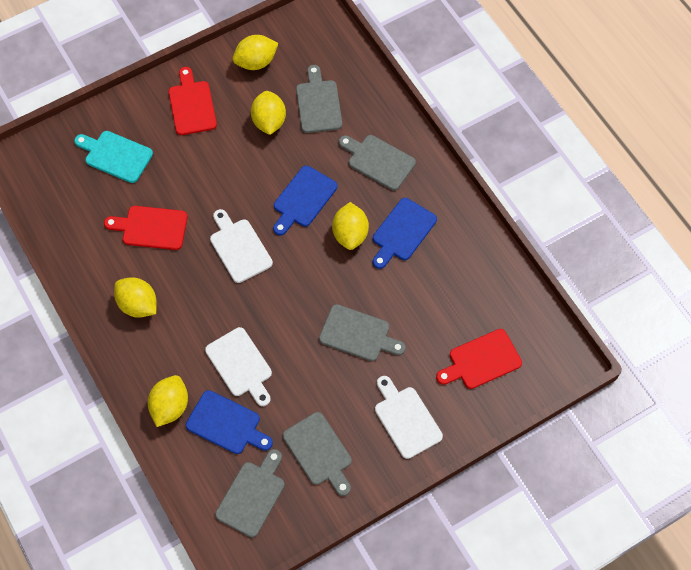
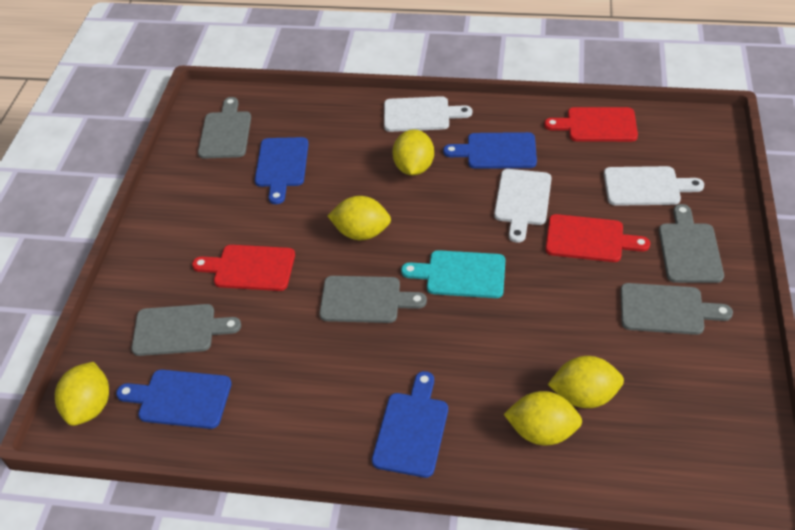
blue cutting board: 3 -> 4

